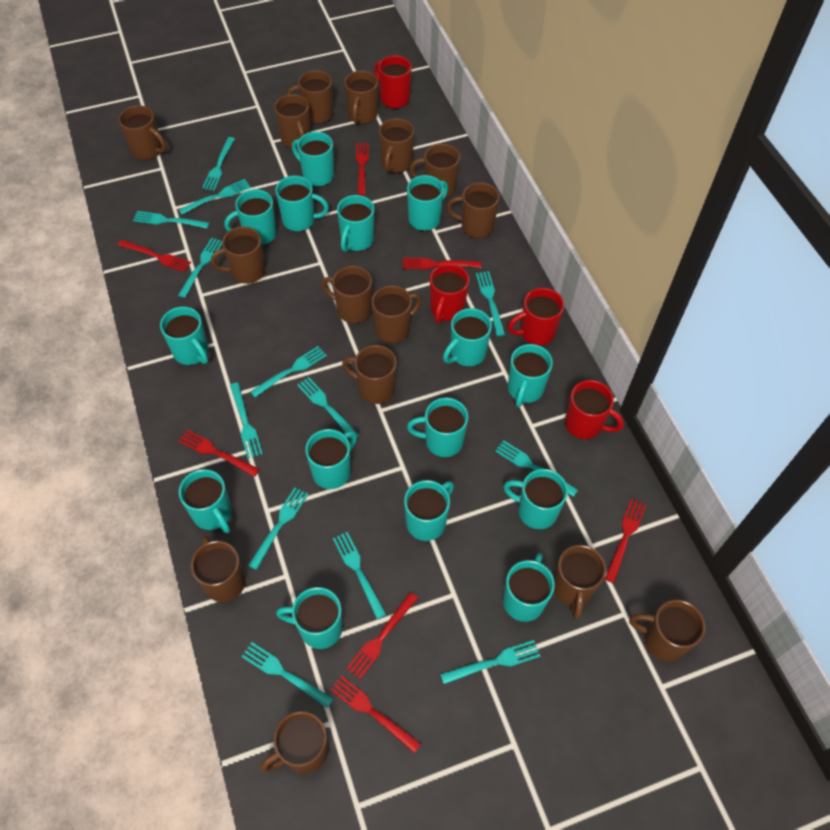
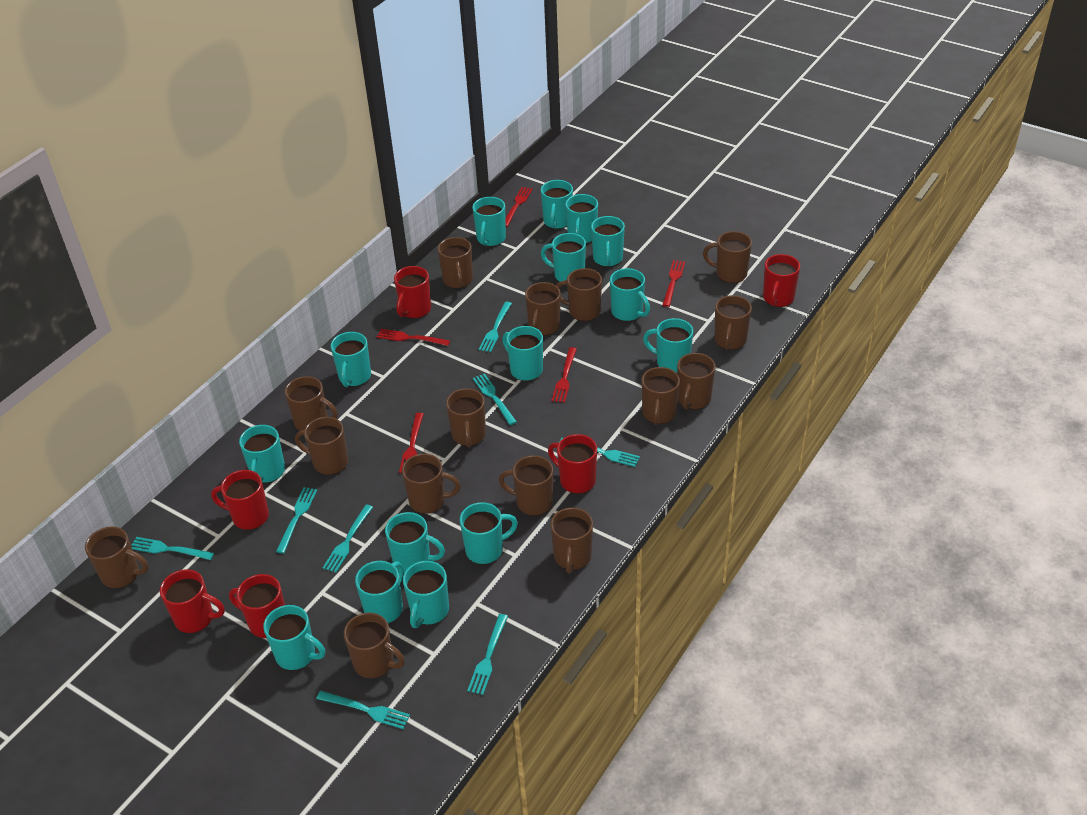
red fork: 7 -> 5
red mug: 4 -> 6
turquoise fork: 13 -> 8

